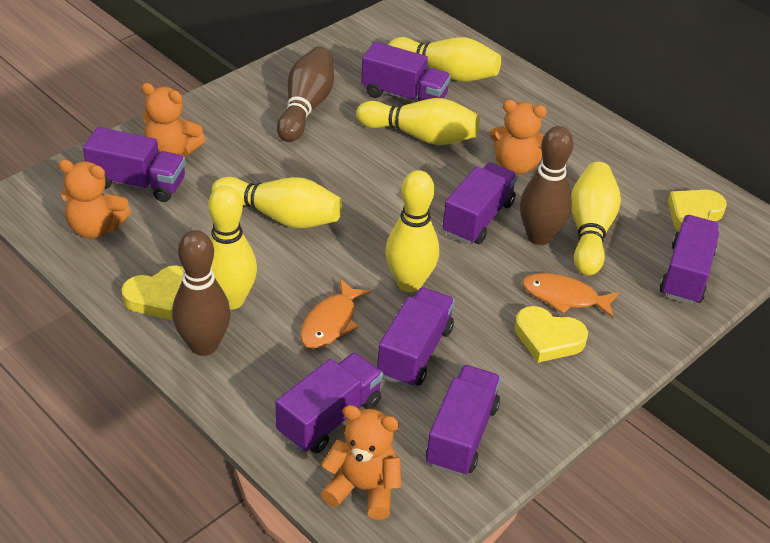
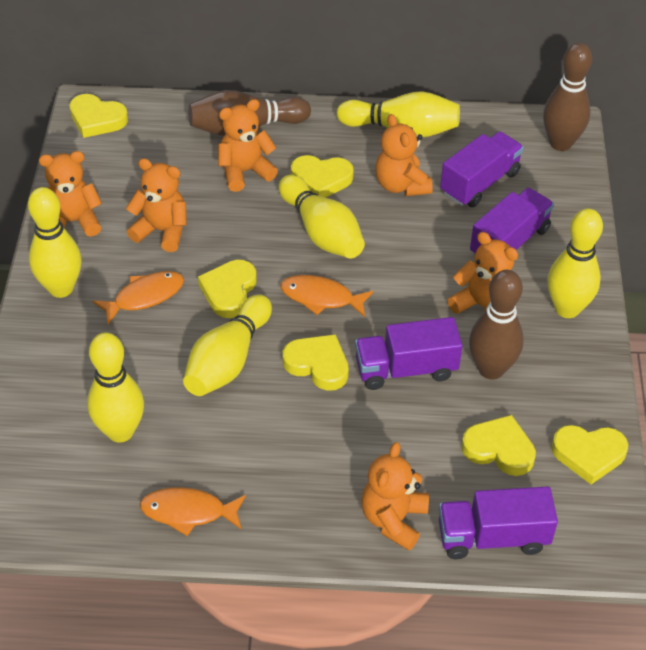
orange fish: 2 -> 3
orange teddy bear: 4 -> 6
purple truck: 7 -> 4
yellow heart: 3 -> 6

